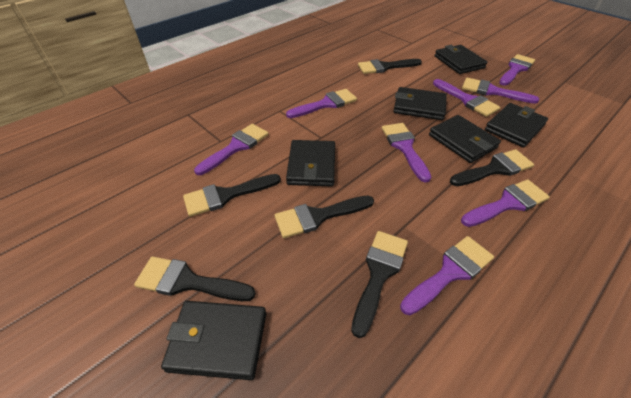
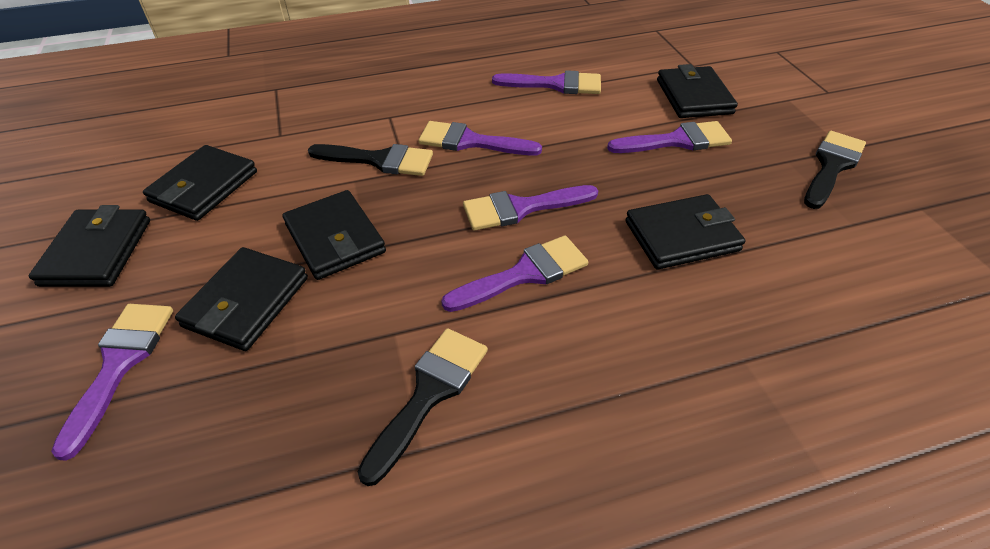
black brush: 6 -> 3
purple brush: 8 -> 6

